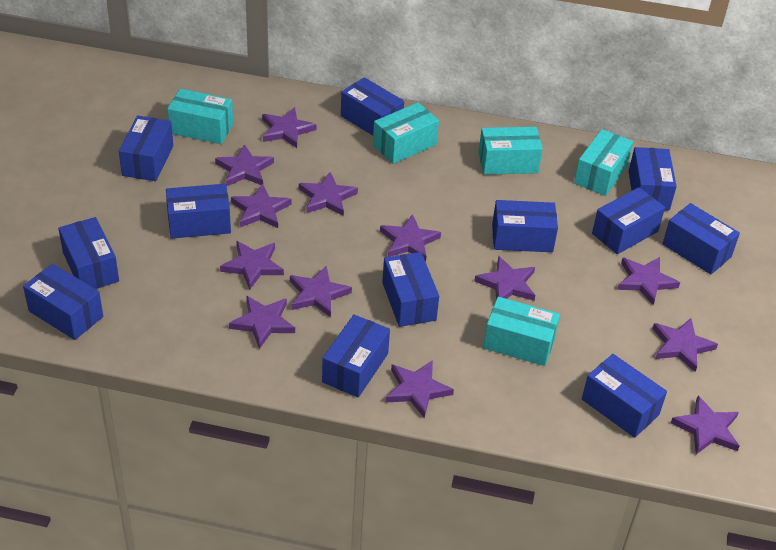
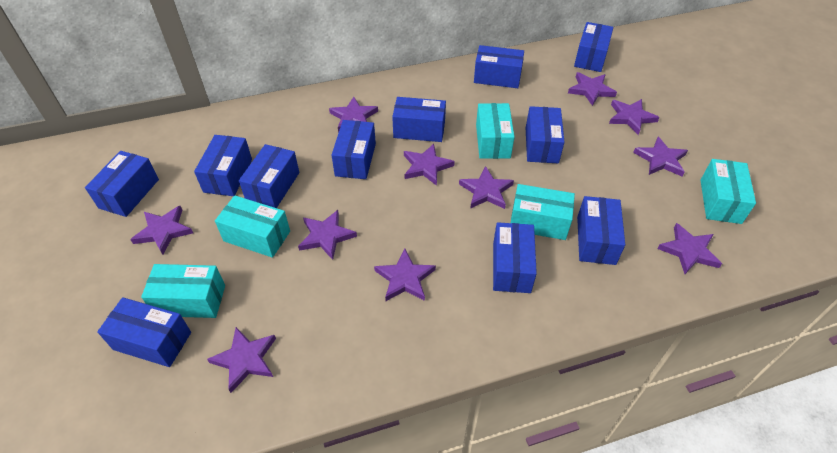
blue box: 12 -> 11
purple star: 13 -> 11

